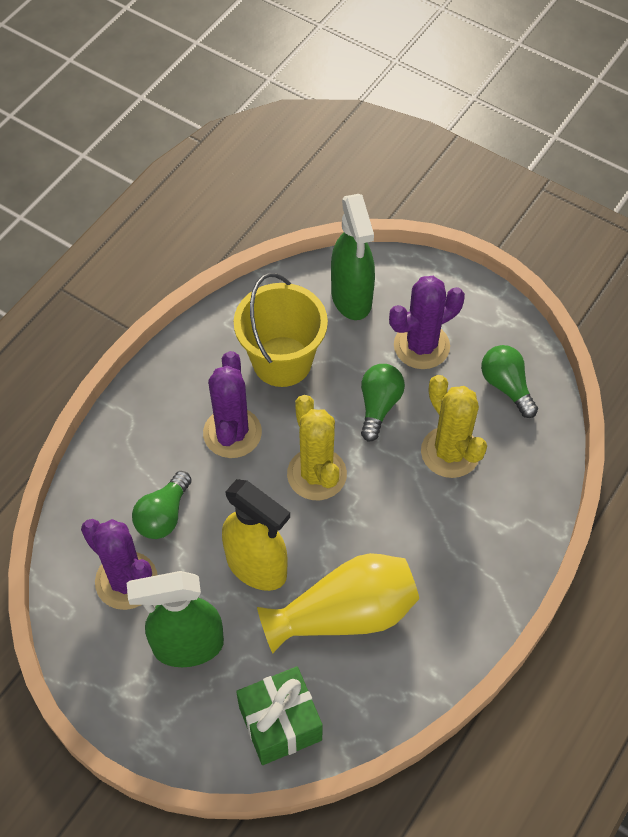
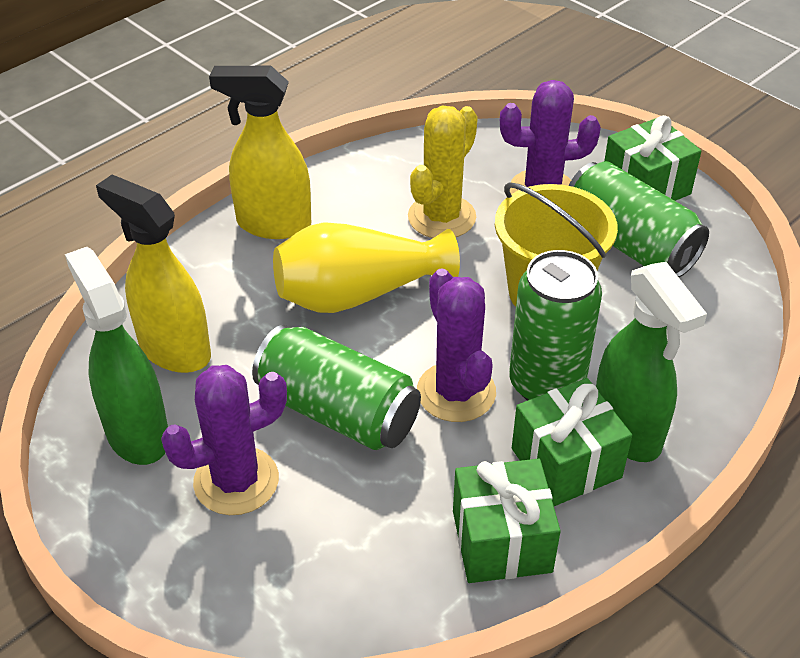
green can: 0 -> 3
green gift: 1 -> 3
green light bulb: 3 -> 0
yellow cactus: 2 -> 1
yellow spray bottle: 1 -> 2

